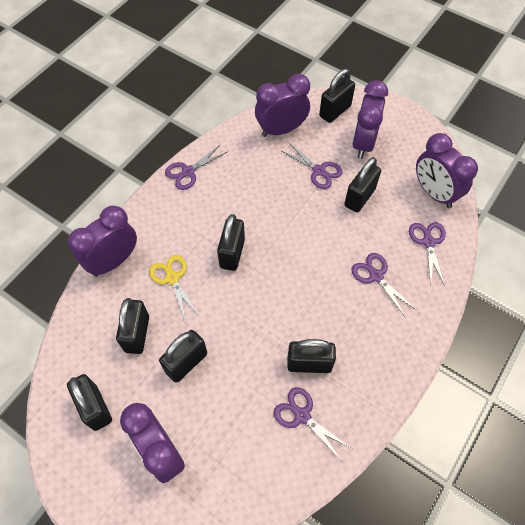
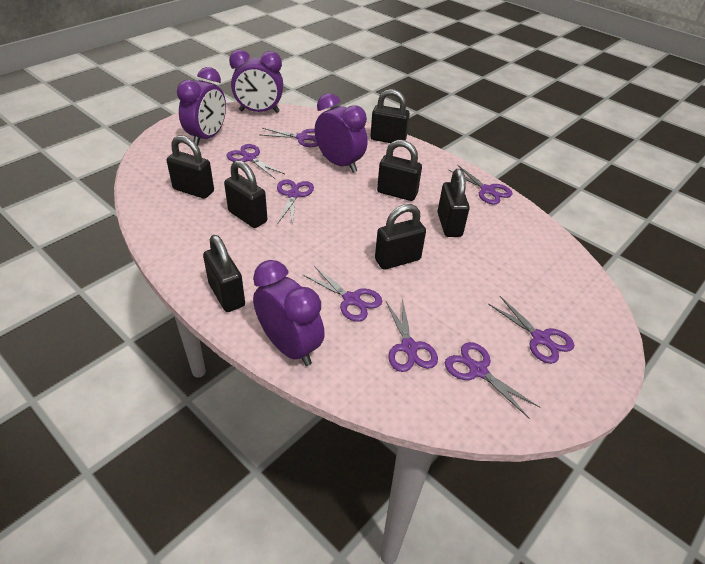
purple clock: 5 -> 4
purple scissors: 5 -> 8
yellow scissors: 1 -> 0

